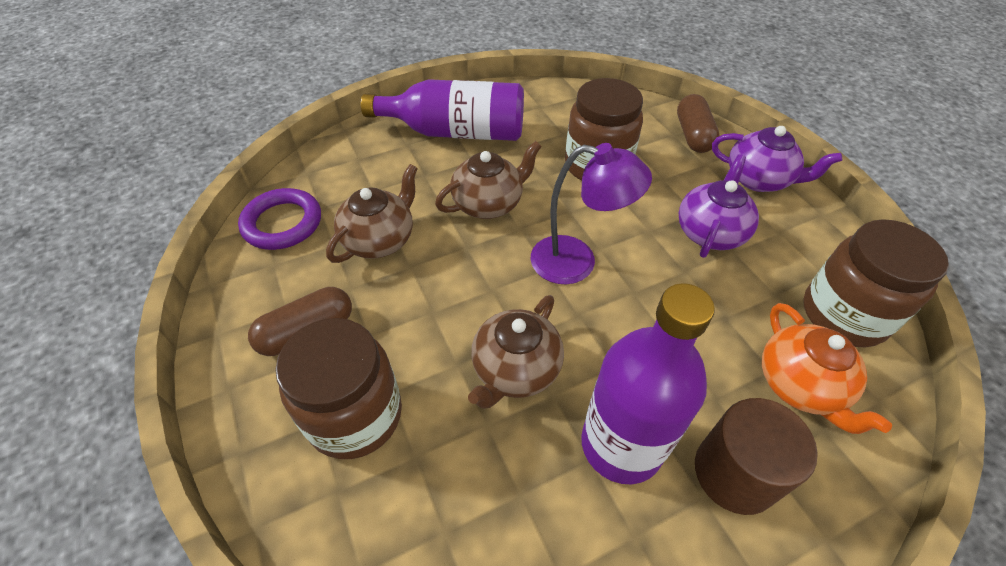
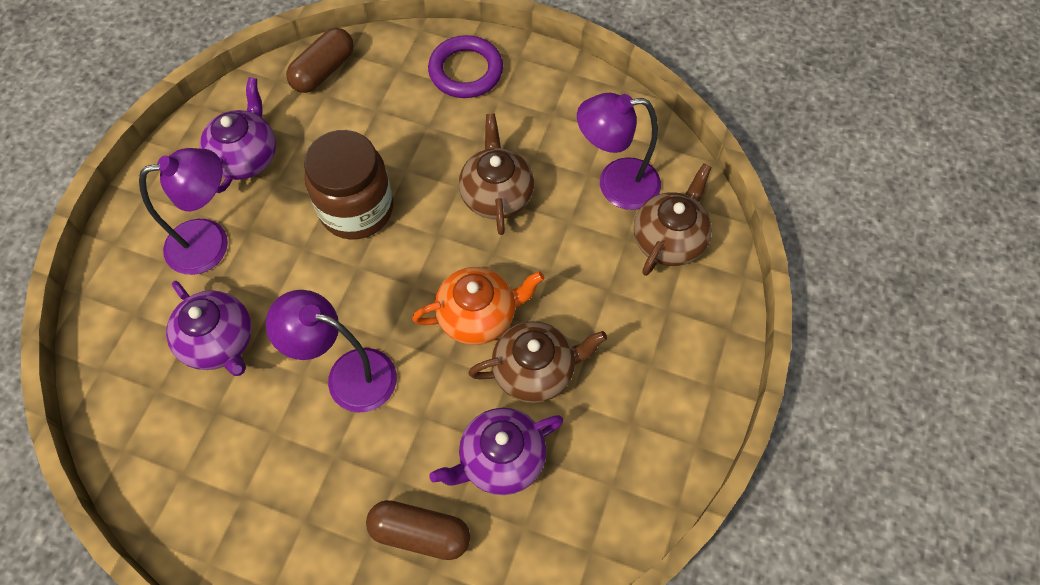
brown cylinder: 1 -> 0
brown jar: 3 -> 1
purple bottle: 2 -> 0
purple lamp: 1 -> 3
purple teapot: 2 -> 3

